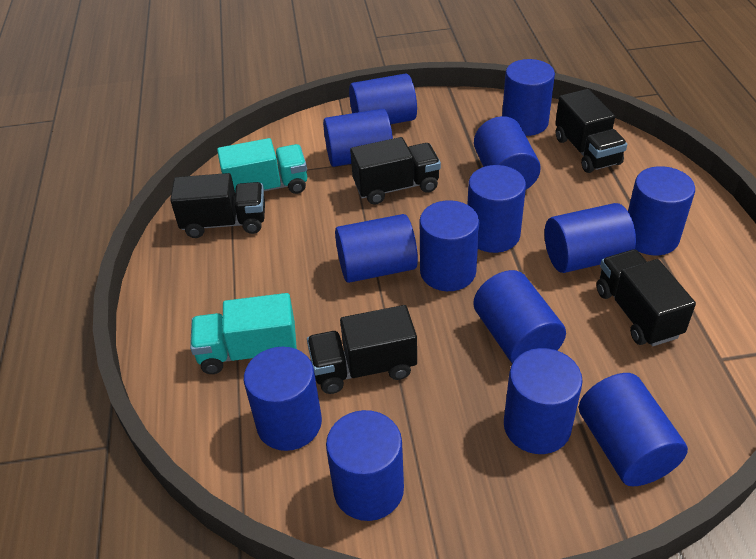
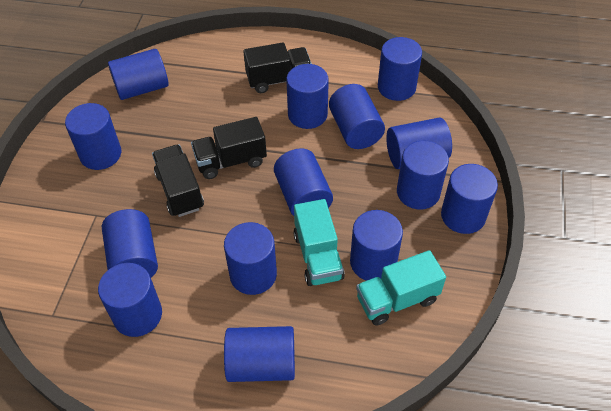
black truck: 5 -> 3

